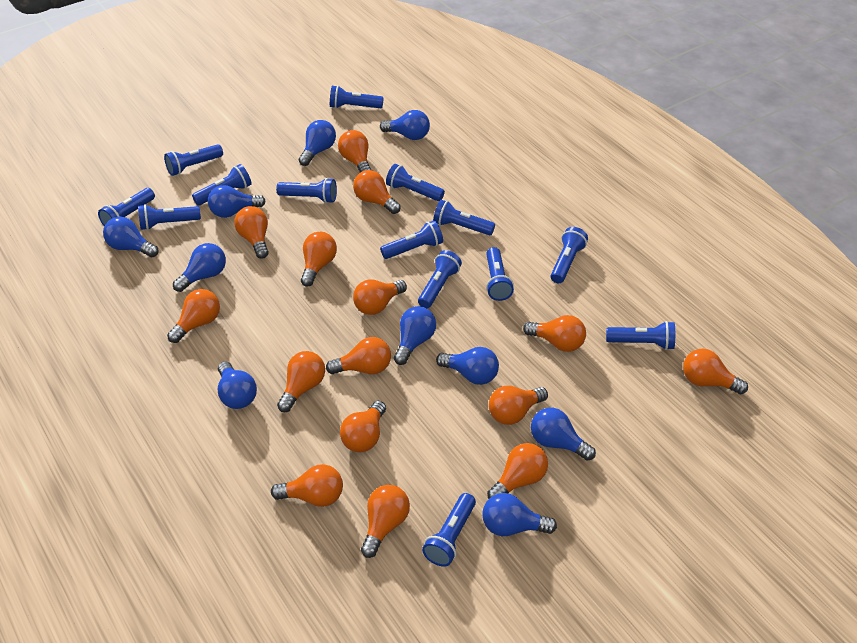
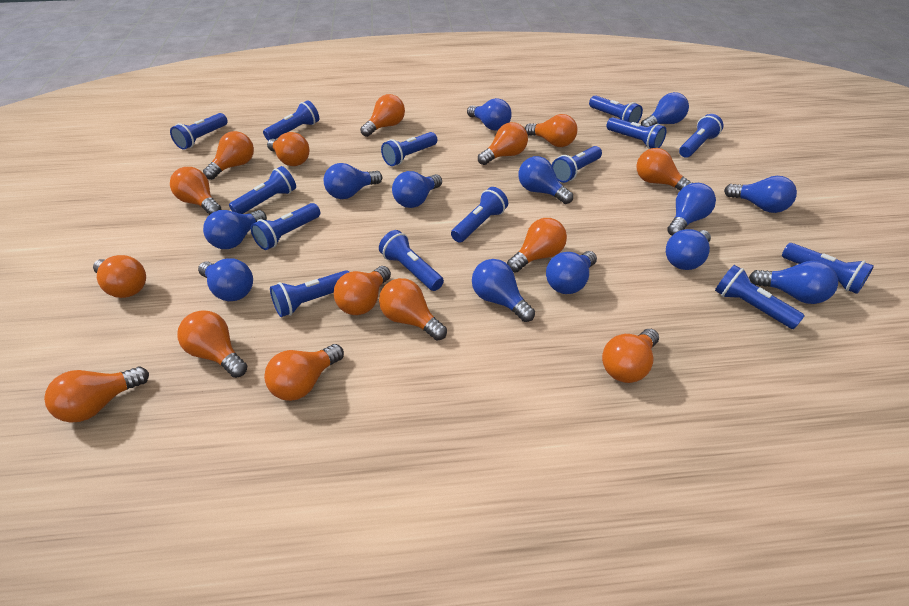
blue light bulb: 10 -> 13

